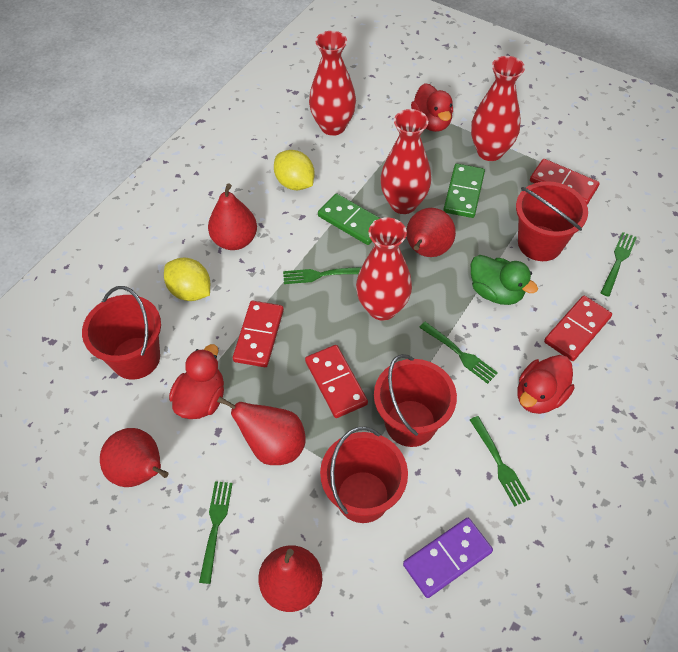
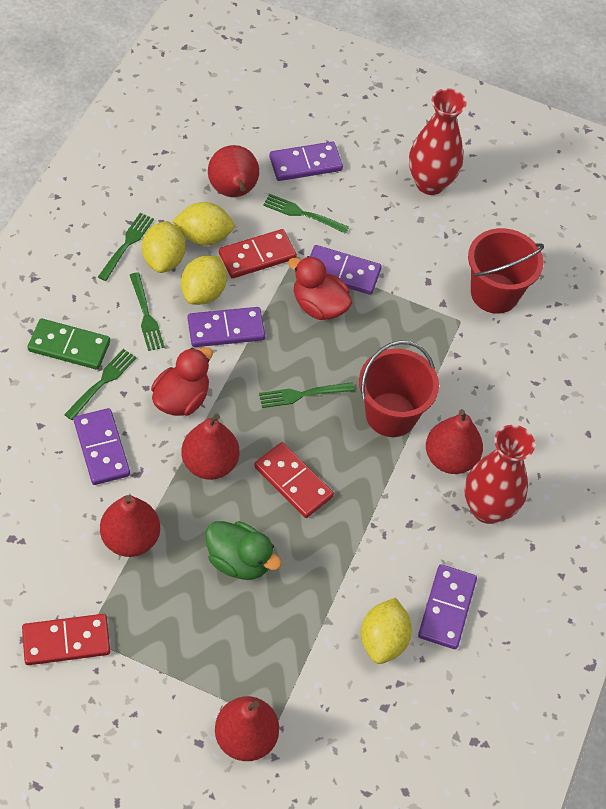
green domino: 2 -> 1
purple domino: 1 -> 5
red bucket: 4 -> 2
red domino: 4 -> 3
red duck: 3 -> 2
red vase: 4 -> 2
yellow lemon: 2 -> 4

